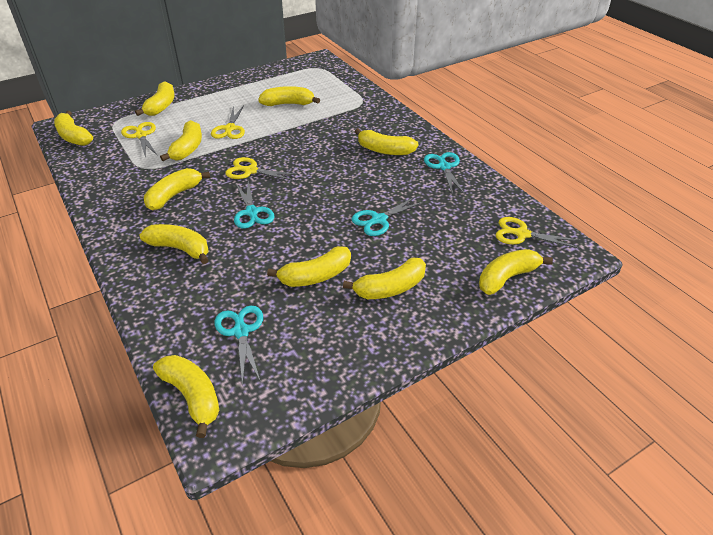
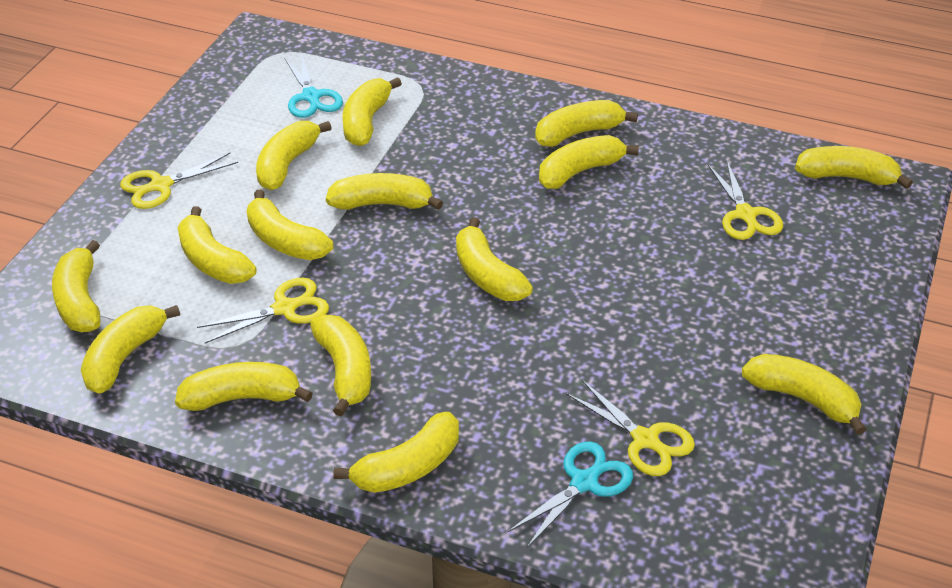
turquoise scissors: 4 -> 2
yellow banana: 11 -> 15

